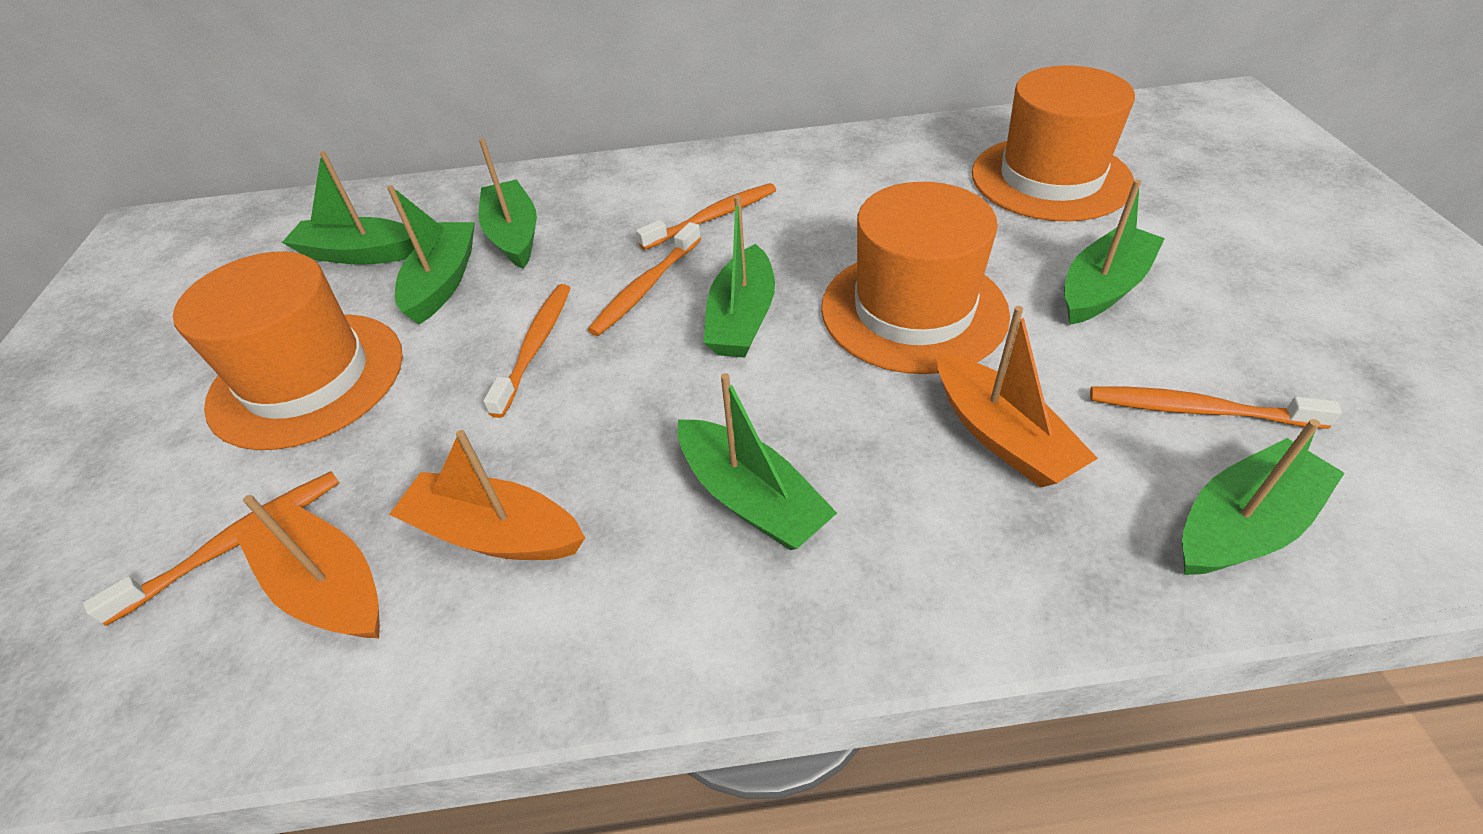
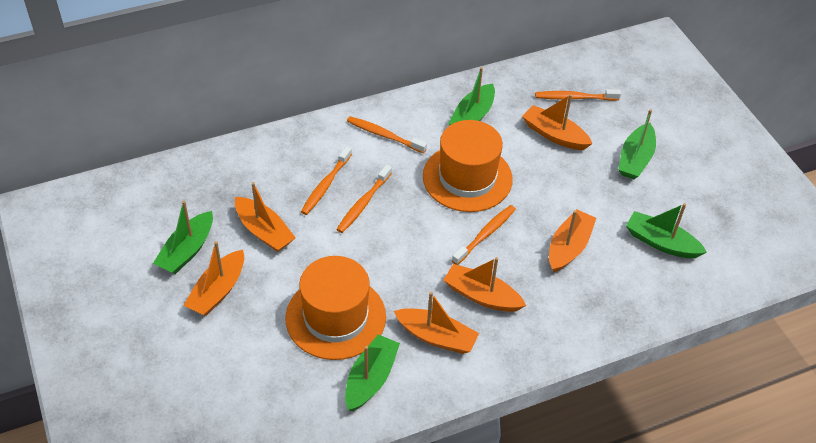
green boat: 7 -> 5
orange boat: 3 -> 6
orange hat: 3 -> 2

